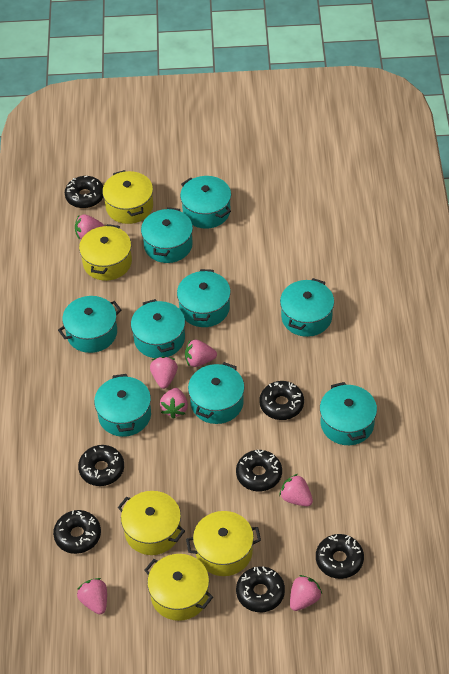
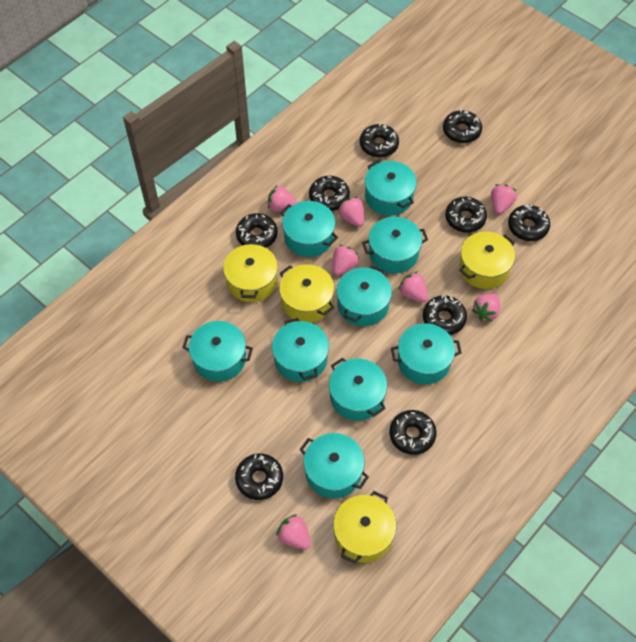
black donut: 7 -> 9
yellow pot: 5 -> 4

